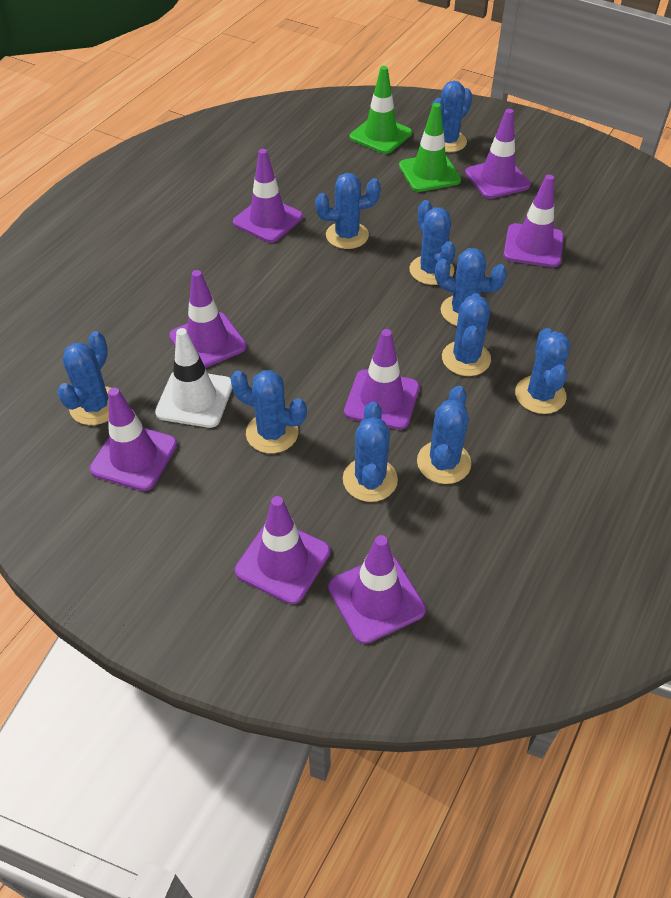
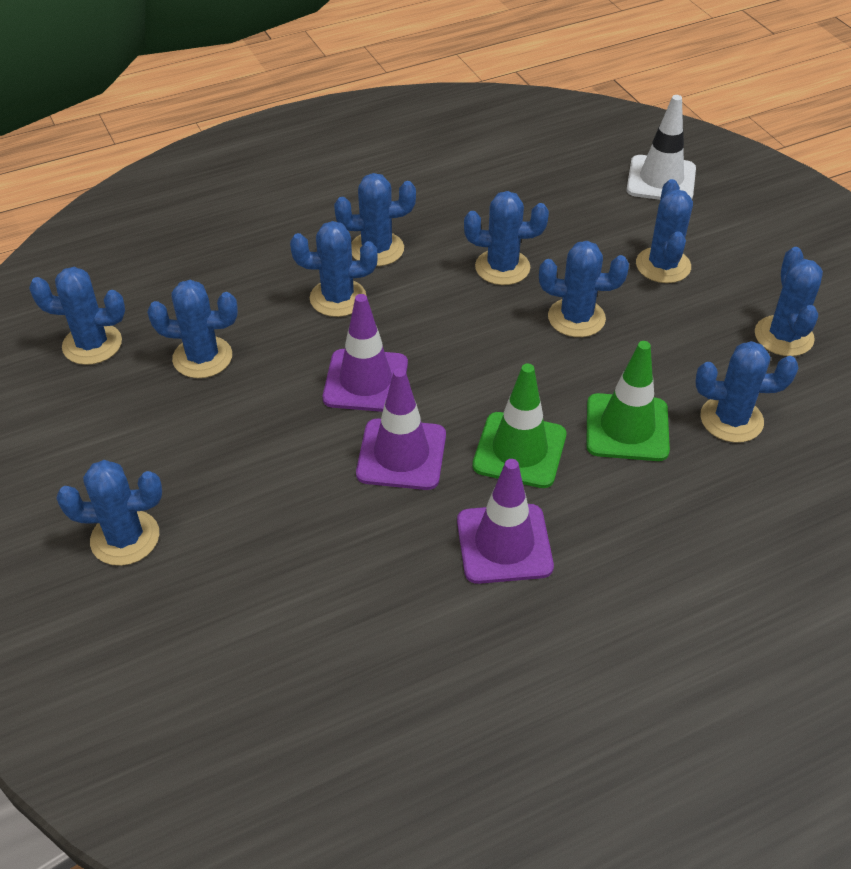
purple traffic cone: 8 -> 3

